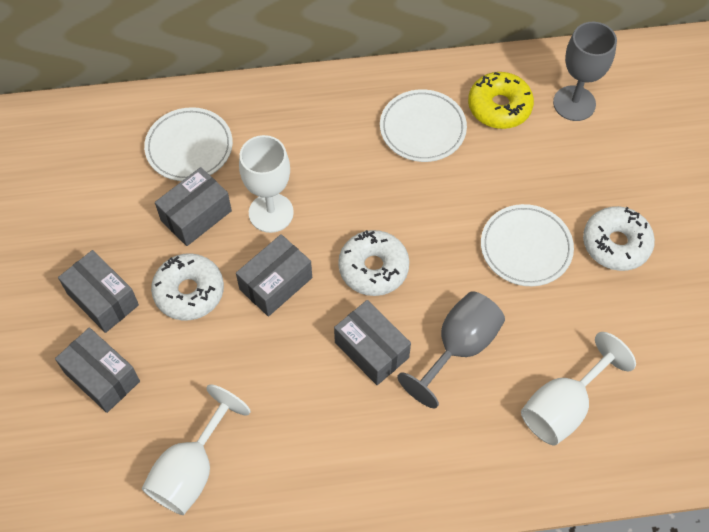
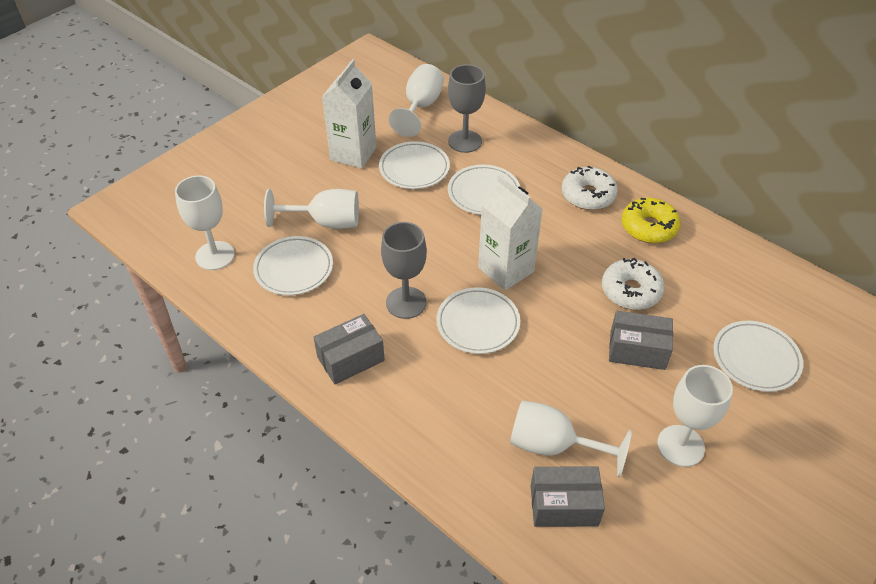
grey box: 5 -> 3
white carton: 0 -> 2
white donut: 3 -> 2
white goblet: 3 -> 5
white plate: 3 -> 5

